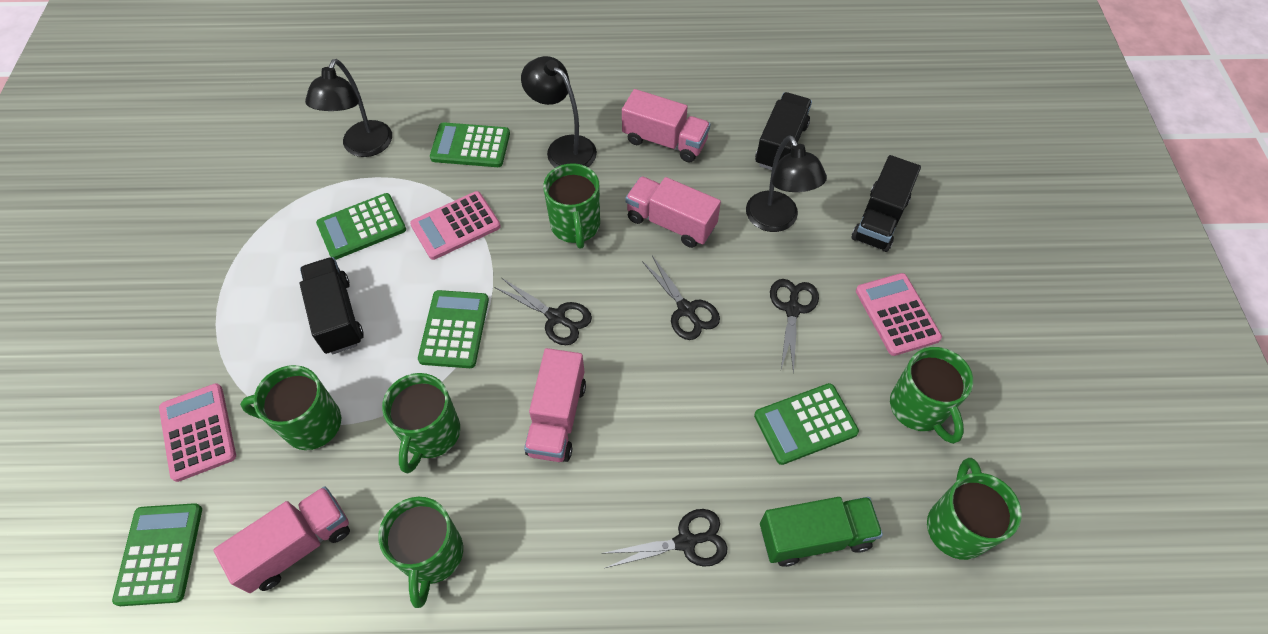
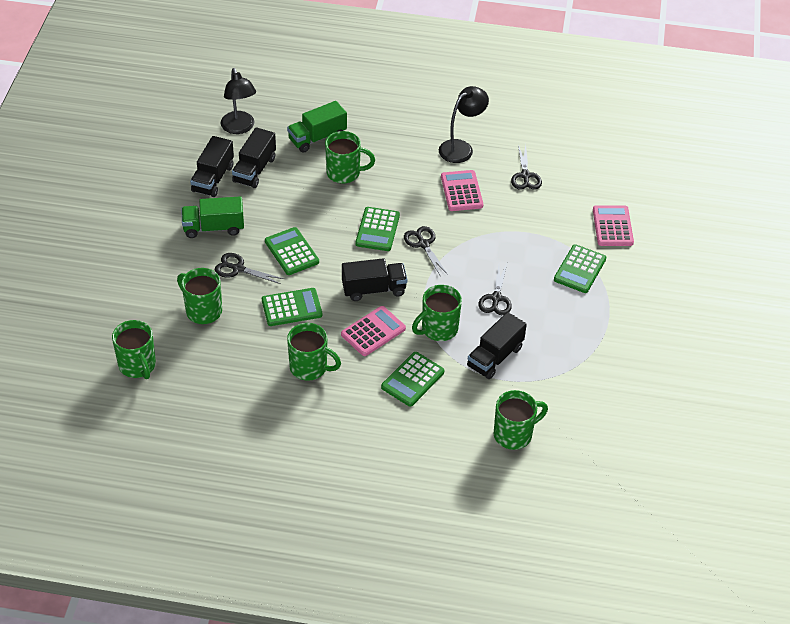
black lamp: 3 -> 2
black truck: 3 -> 4
green truck: 1 -> 2
pink truck: 4 -> 0

